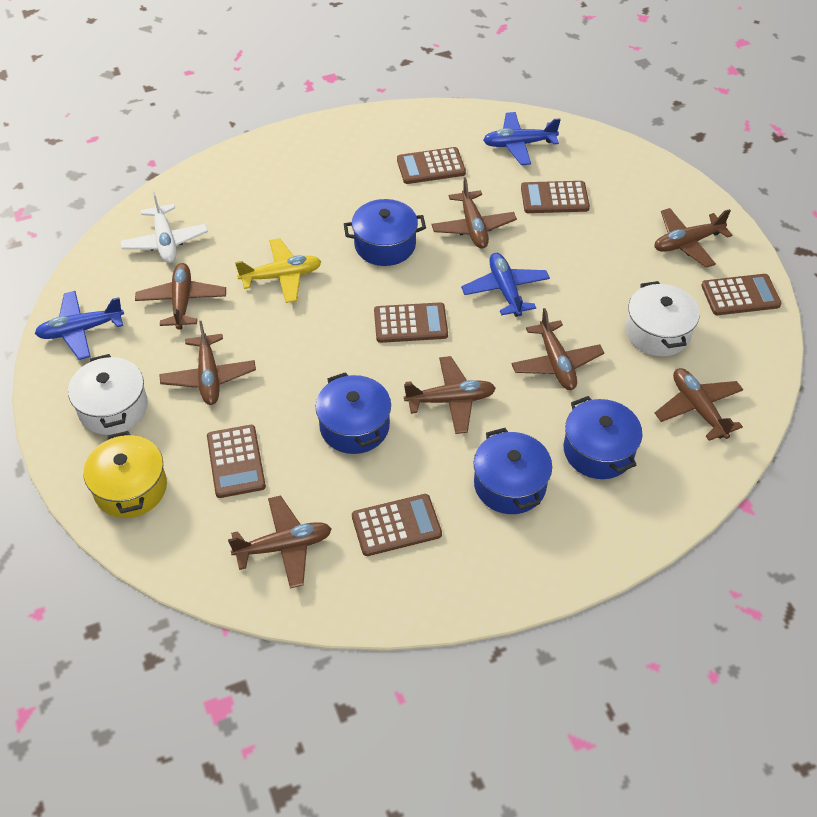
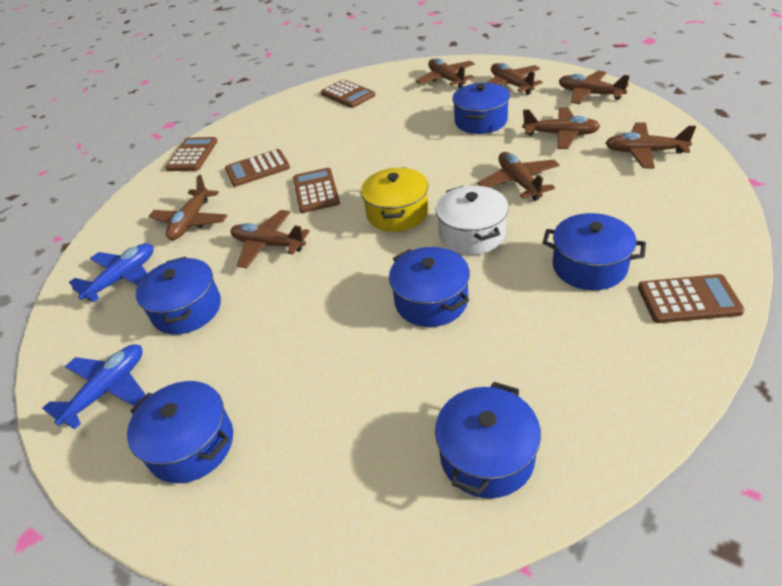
blue plane: 3 -> 2
blue pot: 4 -> 6
brown calculator: 6 -> 5
white plane: 1 -> 0
white pot: 2 -> 1
yellow plane: 1 -> 0

